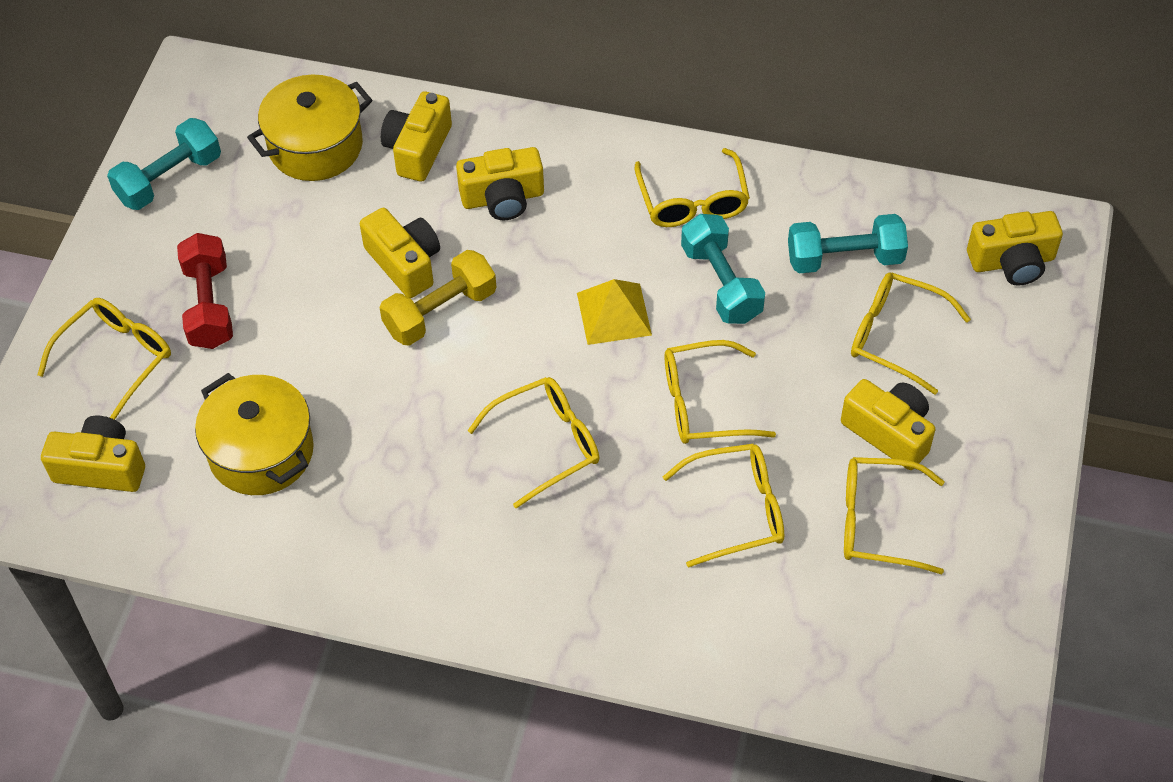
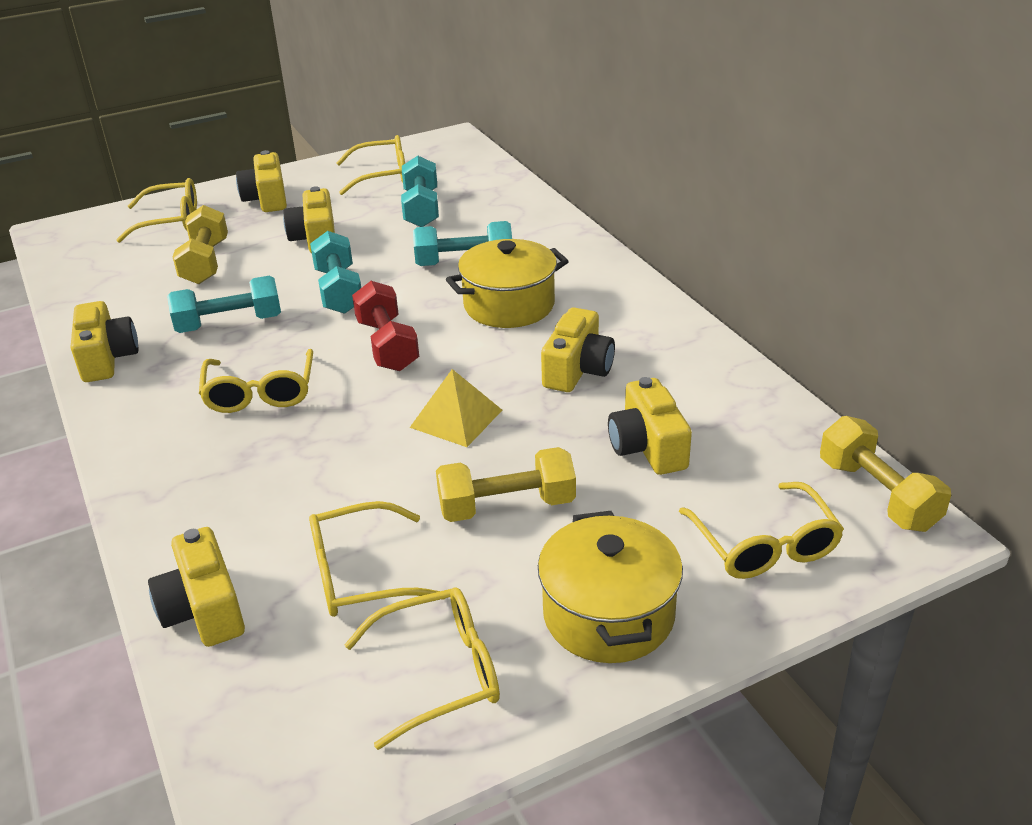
turquoise dumbbell: 3 -> 4
yellow dumbbell: 1 -> 3
yellow glasses: 7 -> 6

